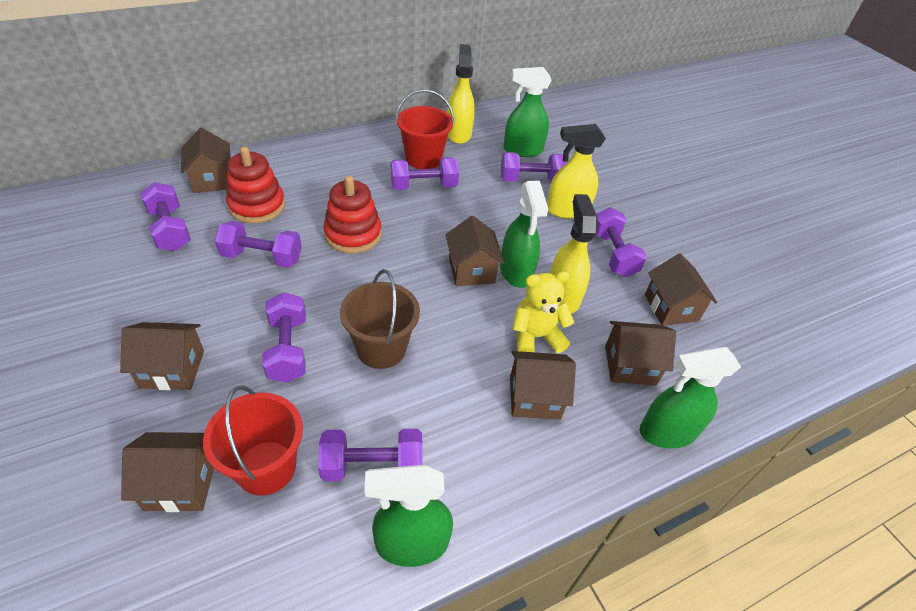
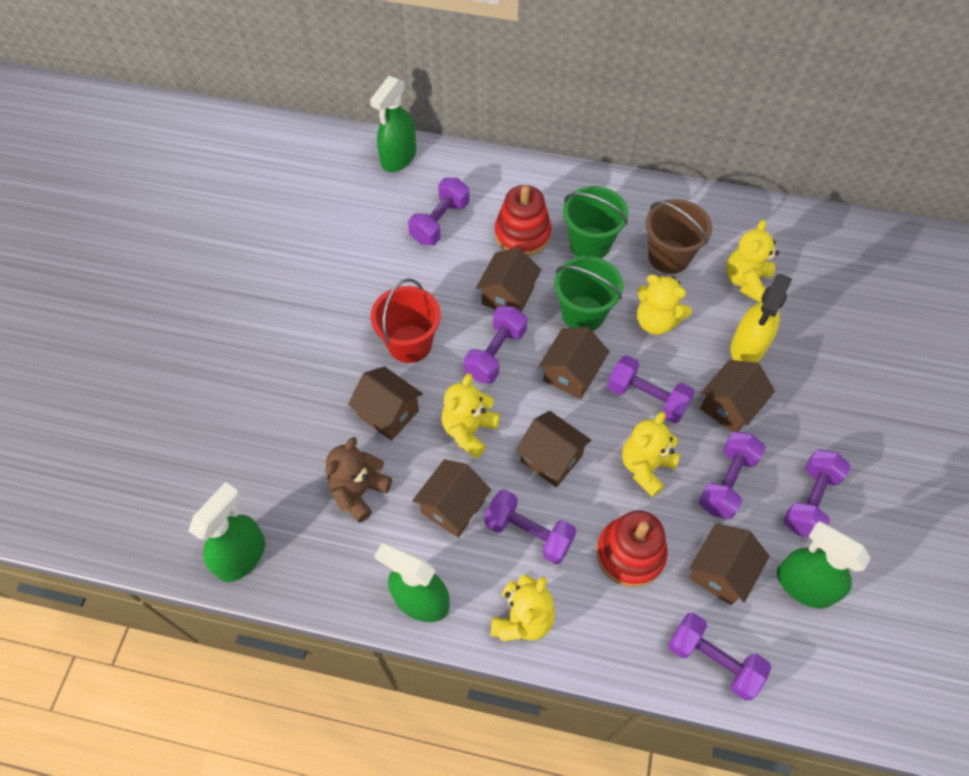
brown teddy bear: 0 -> 1
green bucket: 0 -> 2
red bucket: 2 -> 1
yellow spray bottle: 3 -> 1
yellow teddy bear: 1 -> 5

